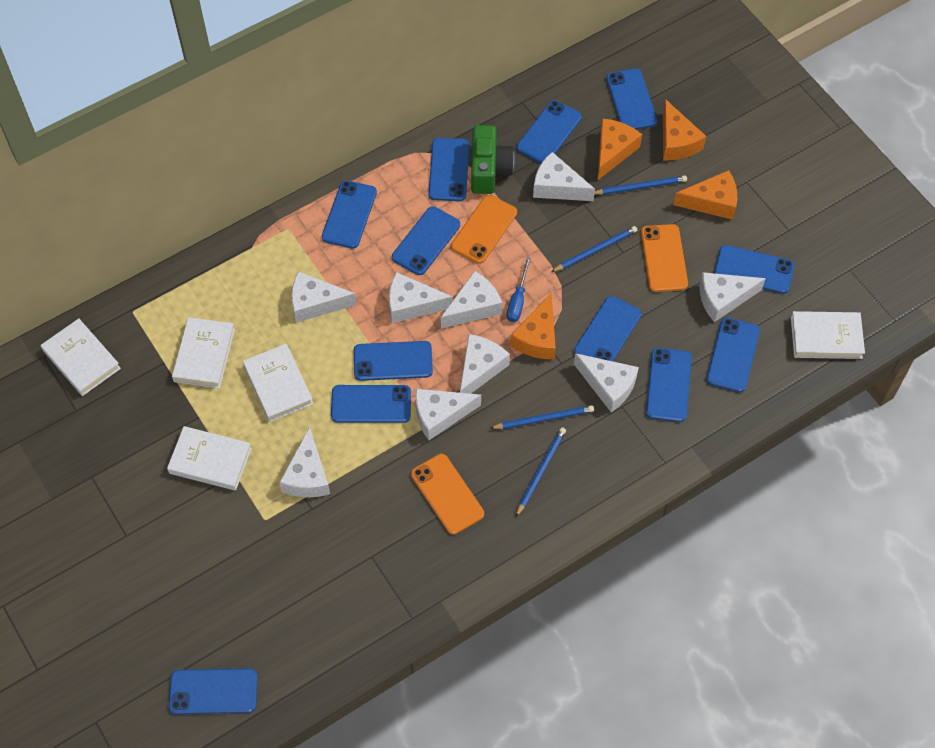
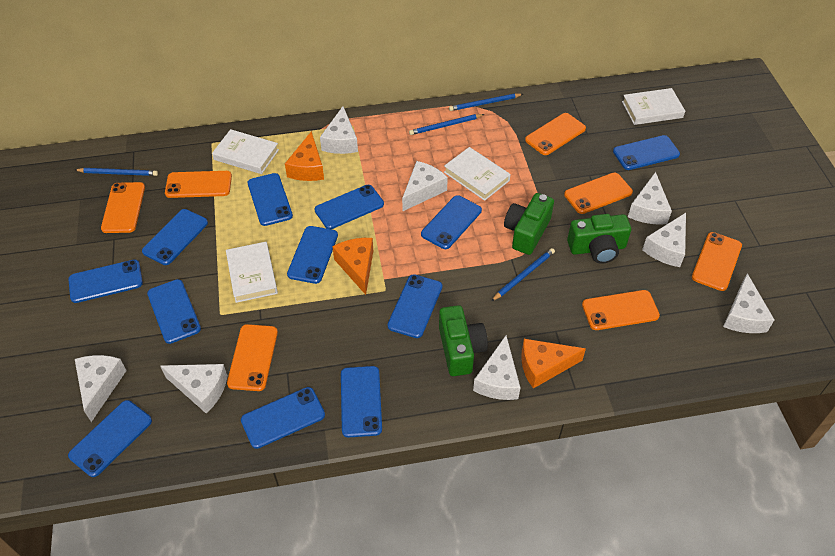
blue screwdriver: 1 -> 0
green camera: 1 -> 3
orange cheese: 4 -> 3
orange phone: 3 -> 7
white book: 5 -> 4
white cheese: 9 -> 8

